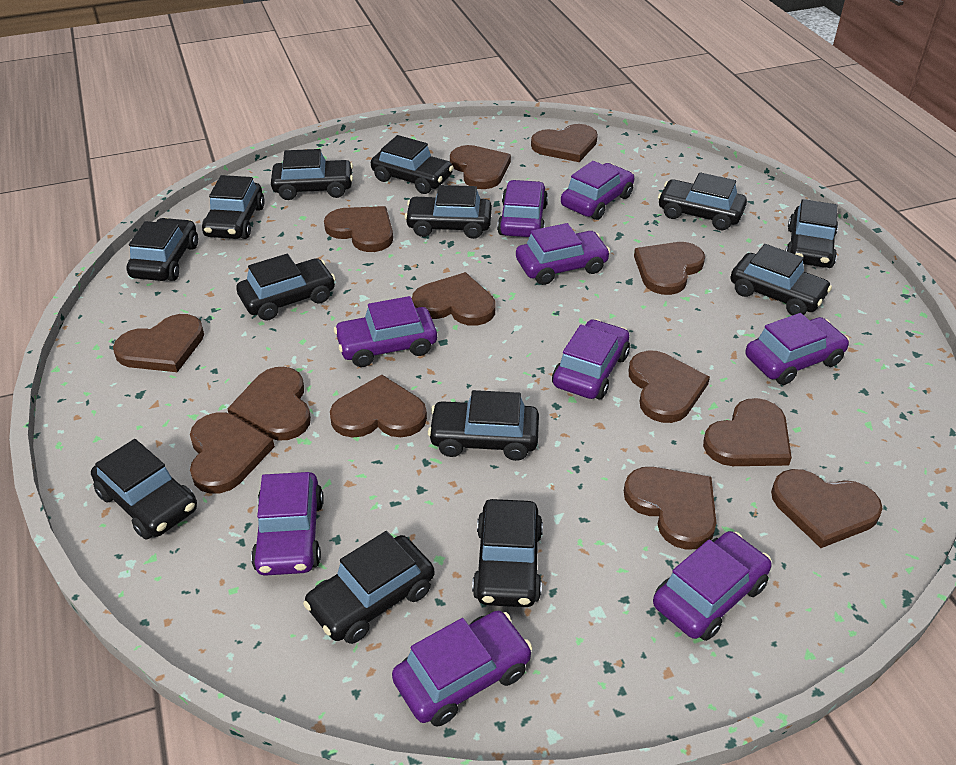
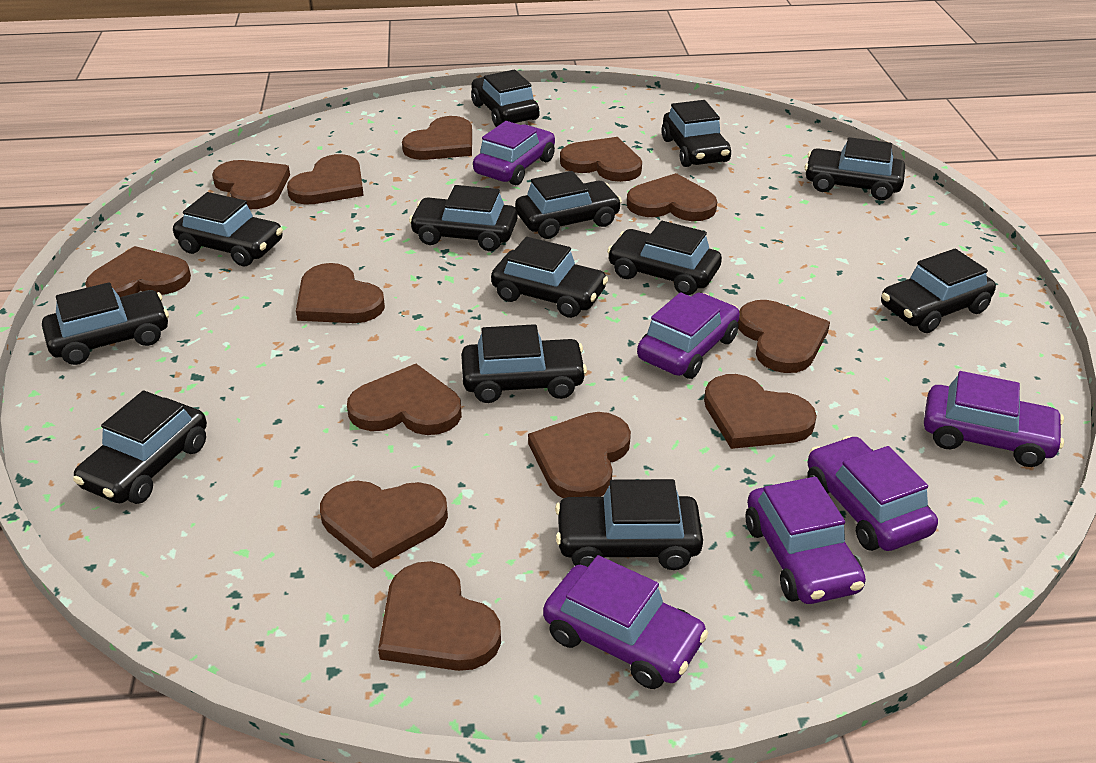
purple car: 9 -> 6

